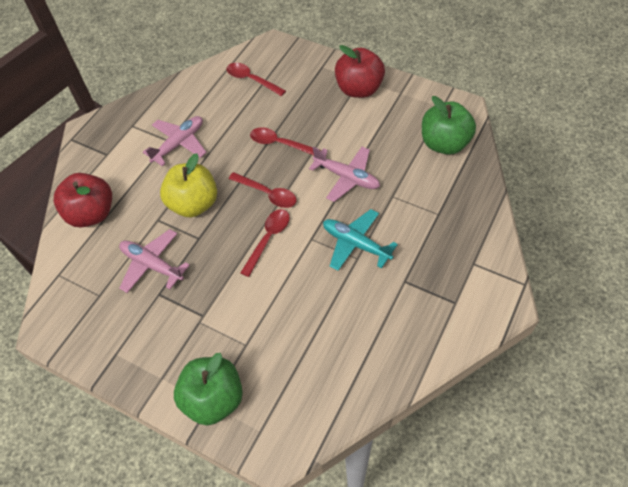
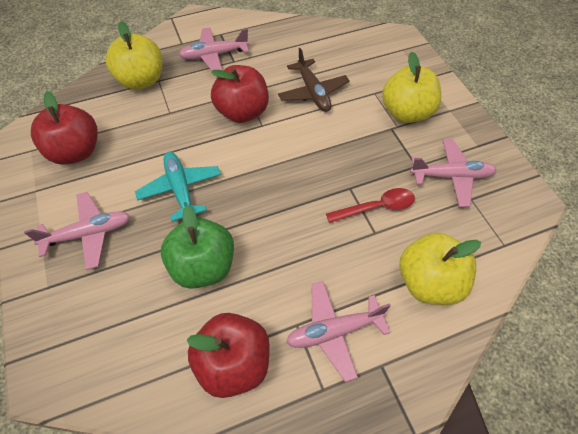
brown plane: 0 -> 1
green apple: 2 -> 1
pink plane: 3 -> 4
red apple: 2 -> 3
red spoon: 4 -> 1
yellow apple: 1 -> 3

